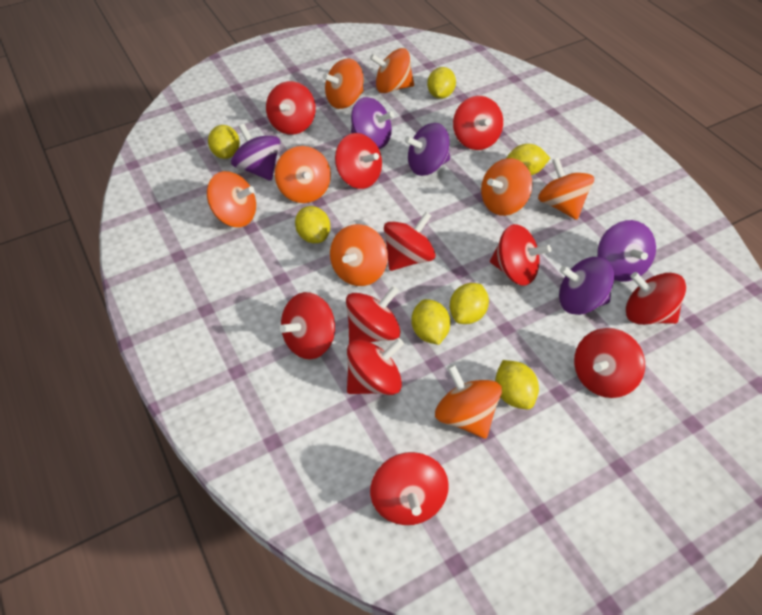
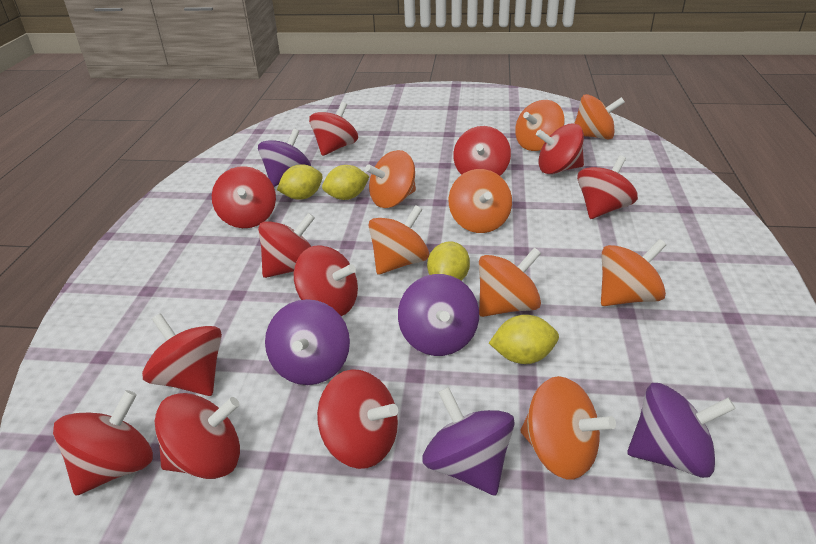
yellow lemon: 7 -> 4

